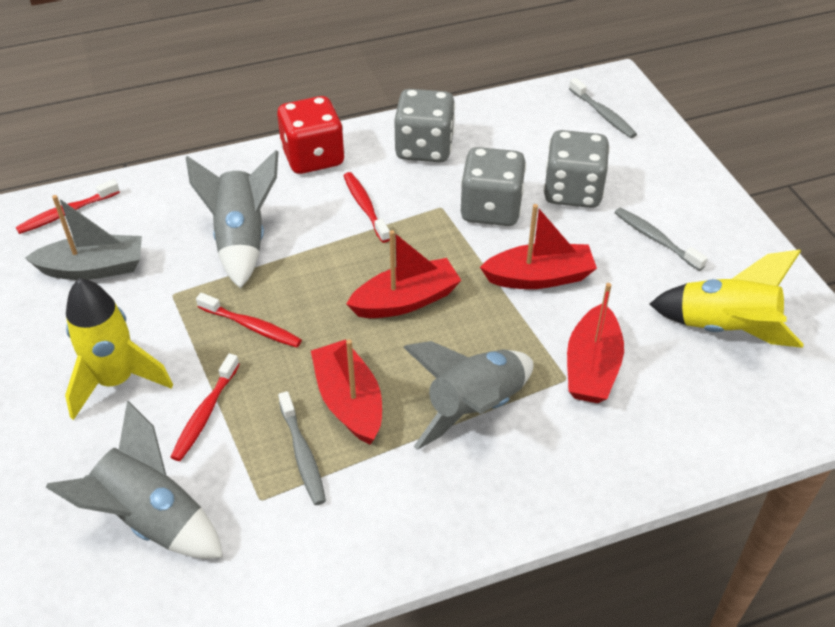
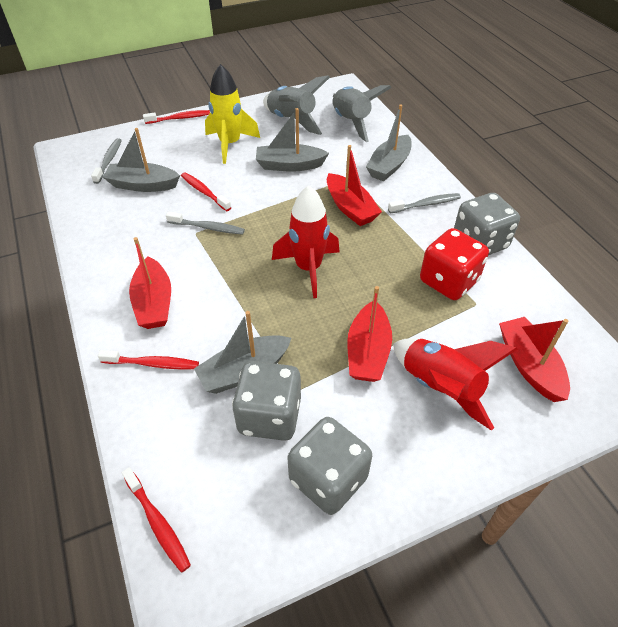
grey boat: 1 -> 4
grey rocket: 3 -> 2
red rocket: 0 -> 2
yellow rocket: 2 -> 1

